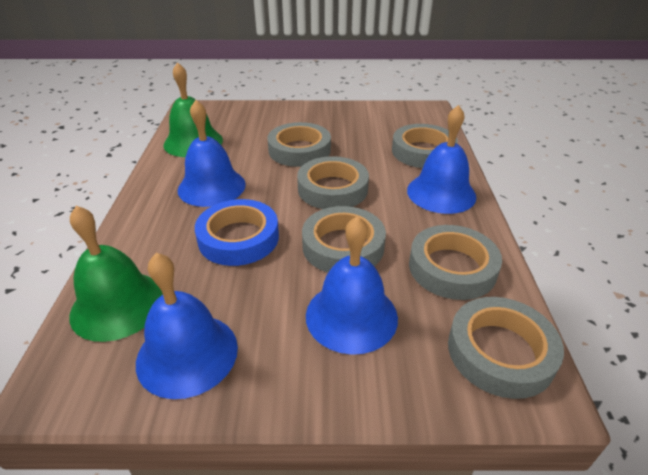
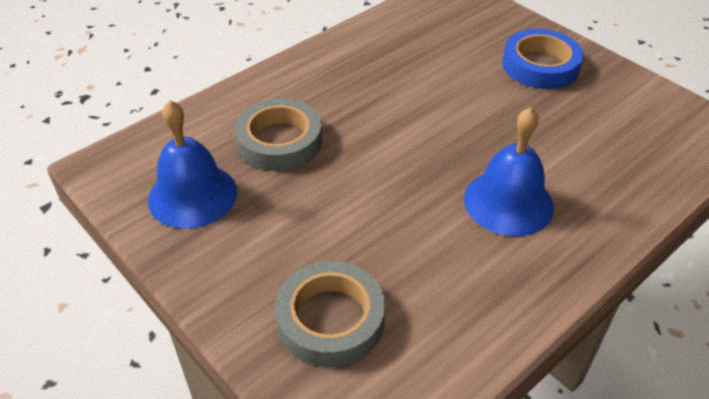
blue bell: 4 -> 2
green bell: 2 -> 0
grey tape: 6 -> 2

